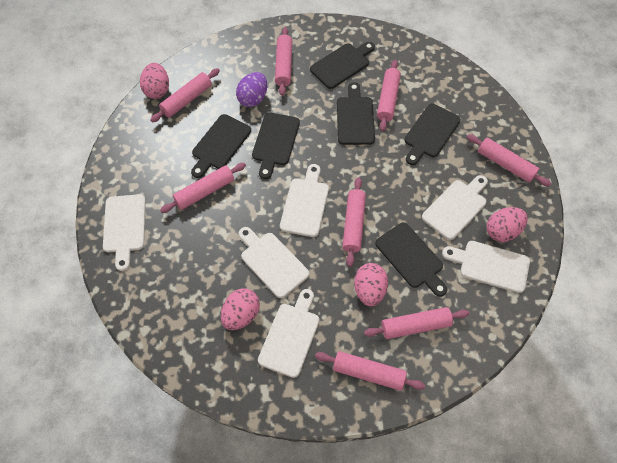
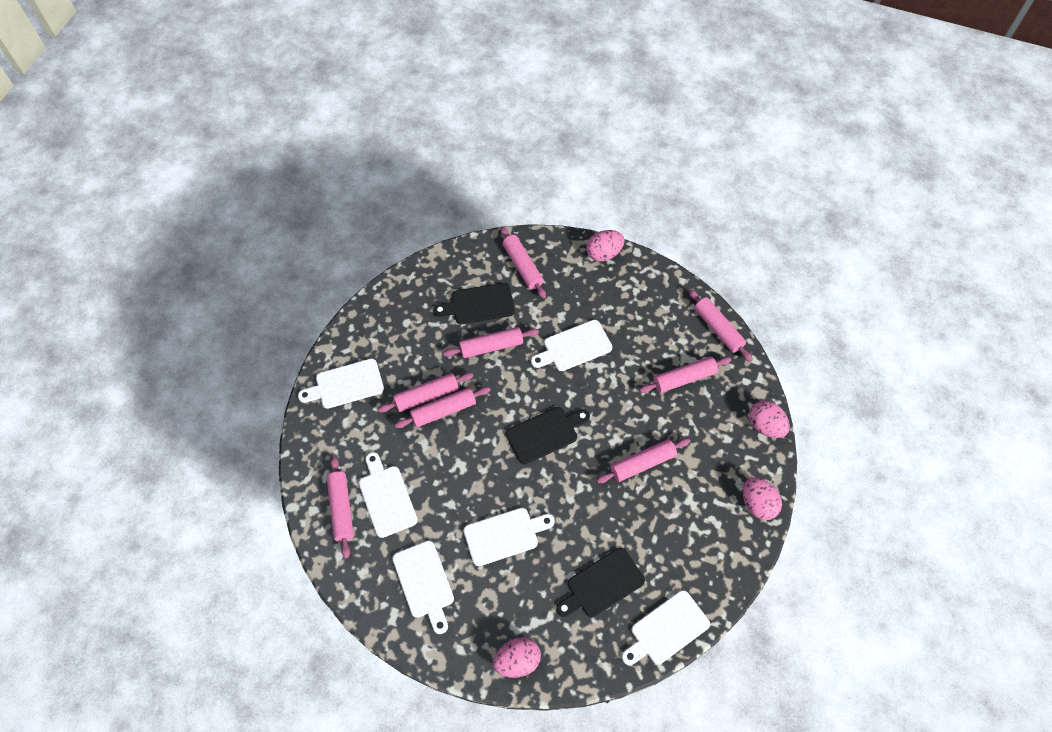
black cutting board: 6 -> 3
purple egg: 1 -> 0

